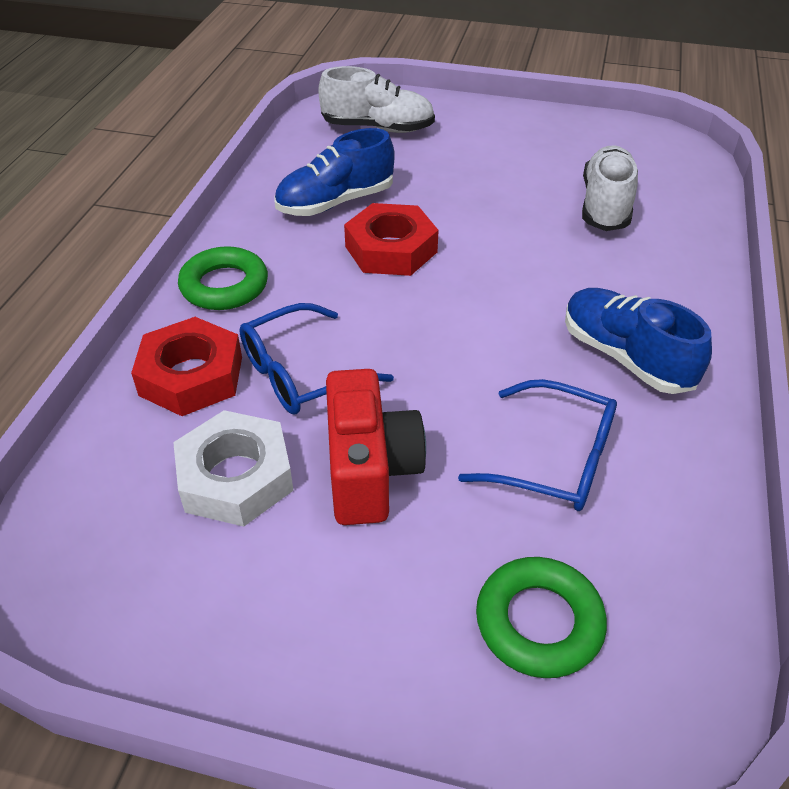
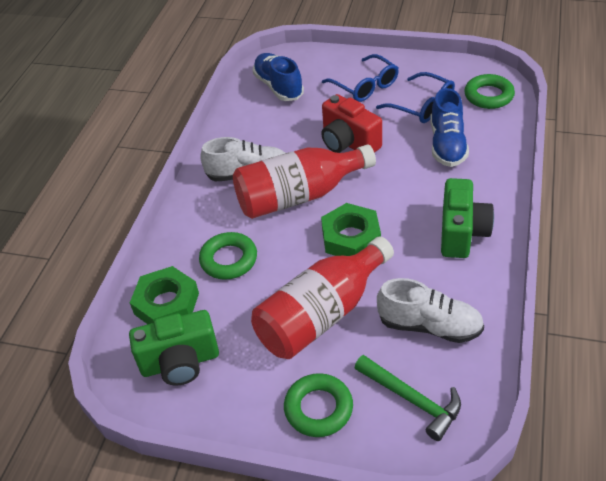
green camera: 0 -> 2
green hammer: 0 -> 1
green nut: 0 -> 2
green ring: 2 -> 3
red bottle: 0 -> 2
red nut: 2 -> 0
white nut: 1 -> 0

